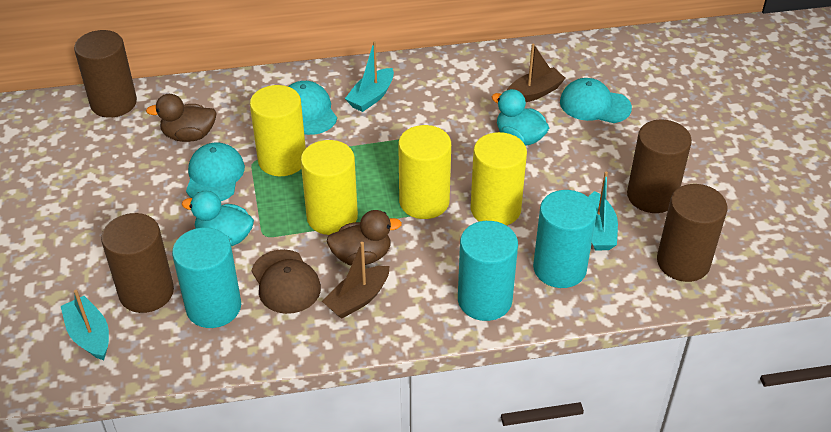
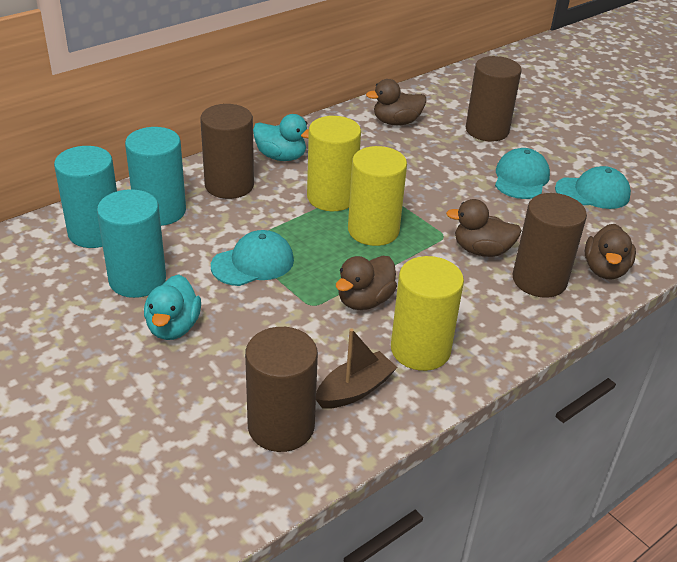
brown boat: 2 -> 1
brown cap: 1 -> 0
brown duck: 2 -> 4
turquoise boat: 3 -> 0
yellow cylinder: 4 -> 3

